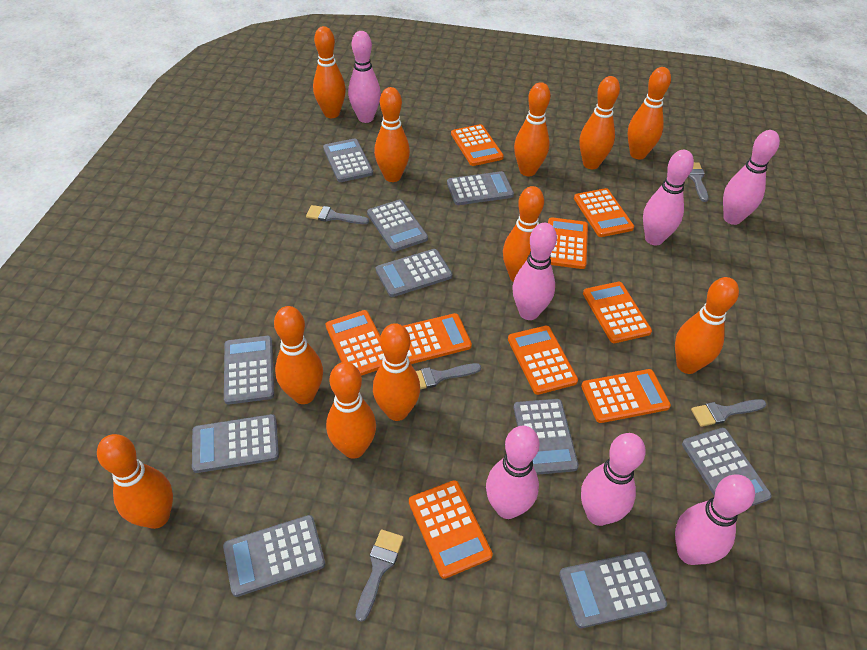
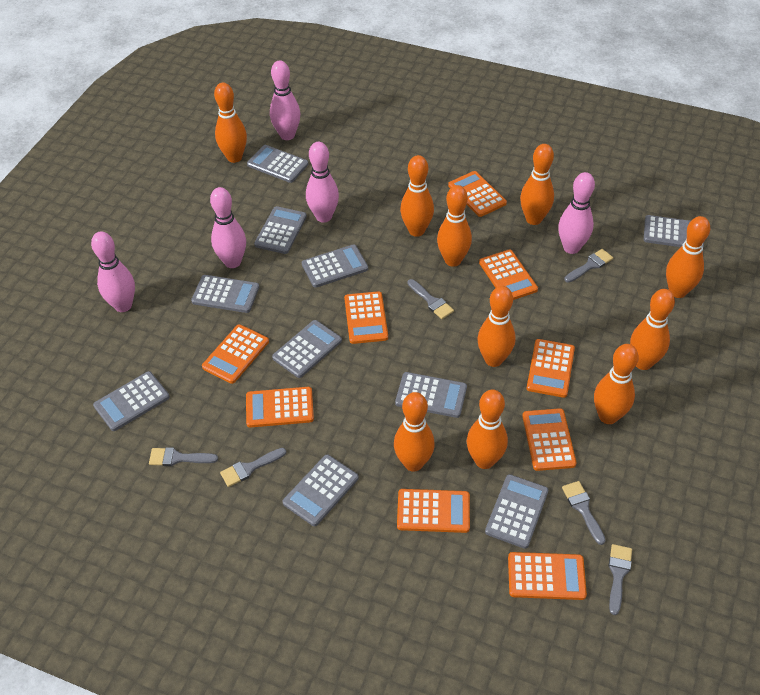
grey brush: 5 -> 6
orange bowling pin: 11 -> 10
pink bowling pin: 7 -> 5

